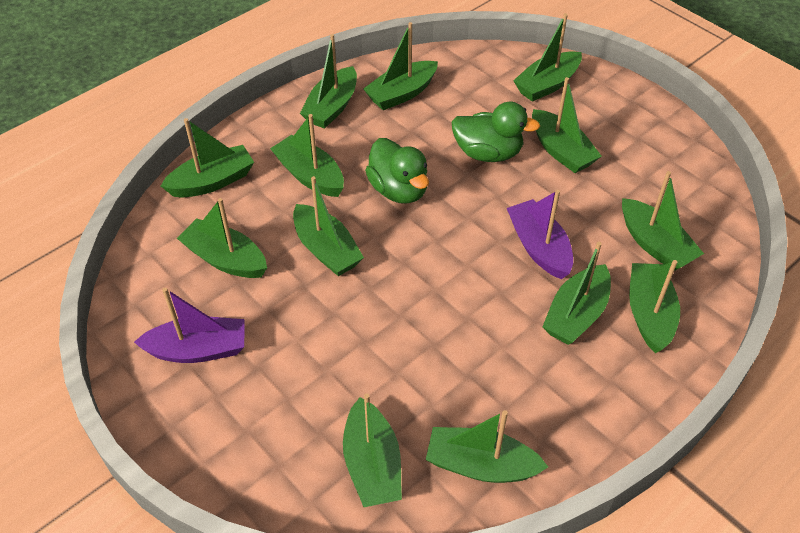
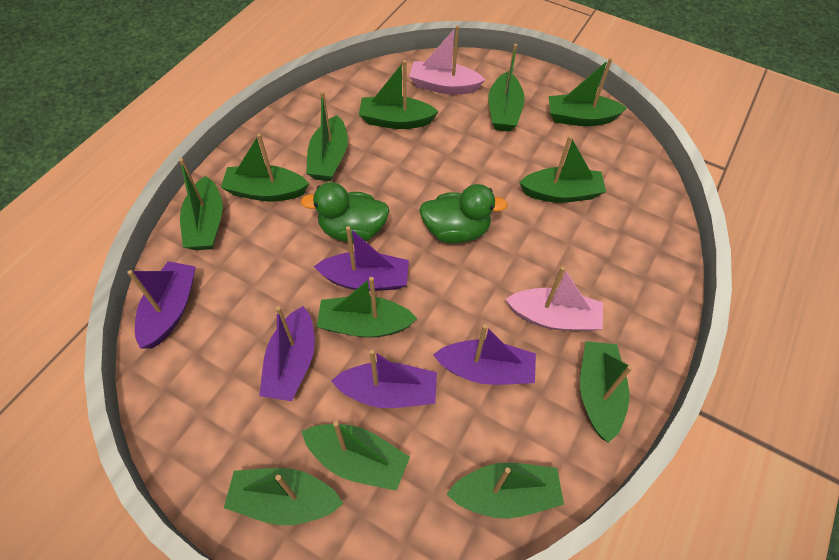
green boat: 13 -> 12
pink boat: 0 -> 2
purple boat: 2 -> 5

